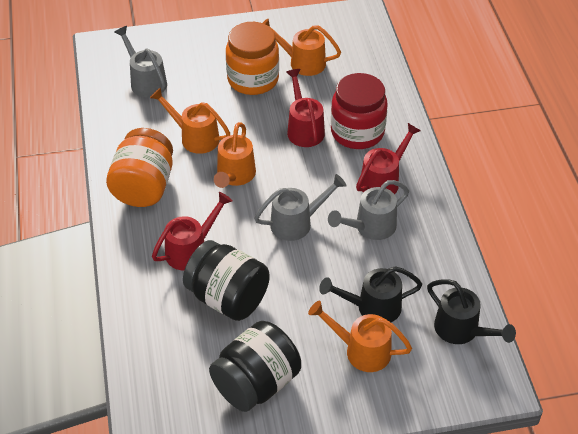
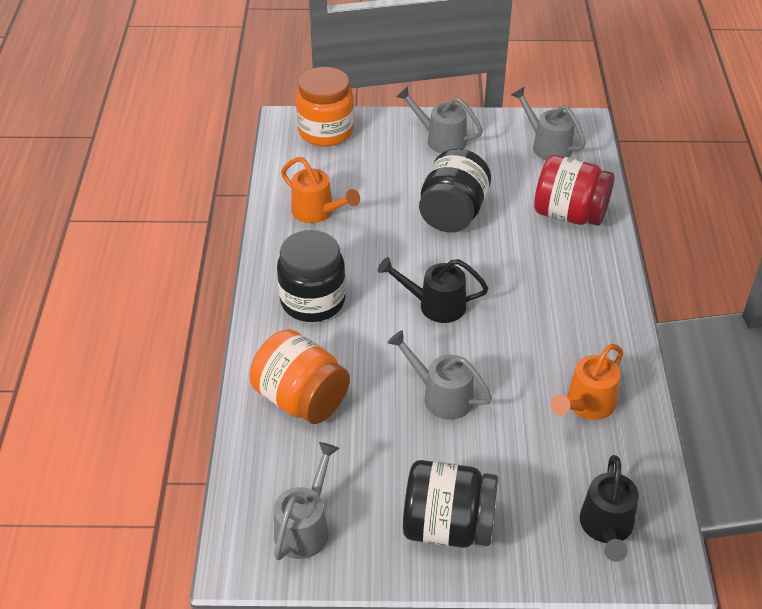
black jar: 2 -> 3
grey watering can: 3 -> 4
orange watering can: 4 -> 2
red watering can: 3 -> 0

